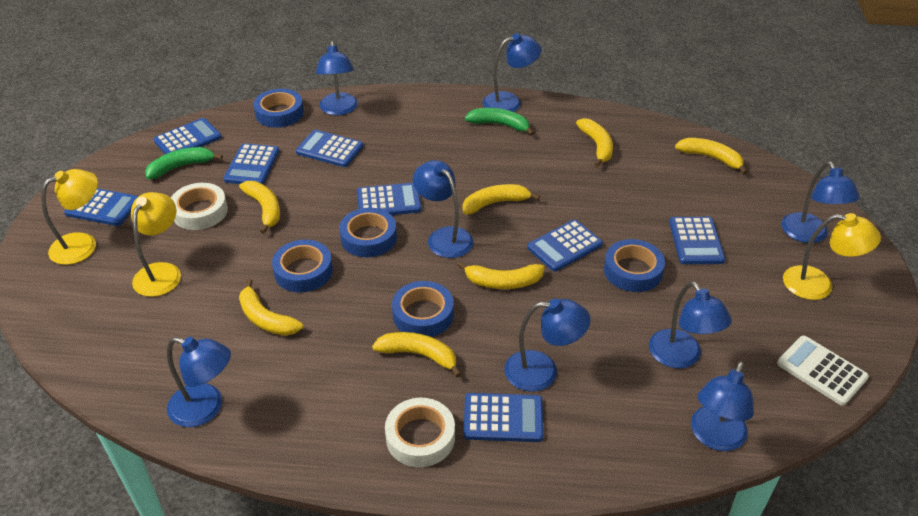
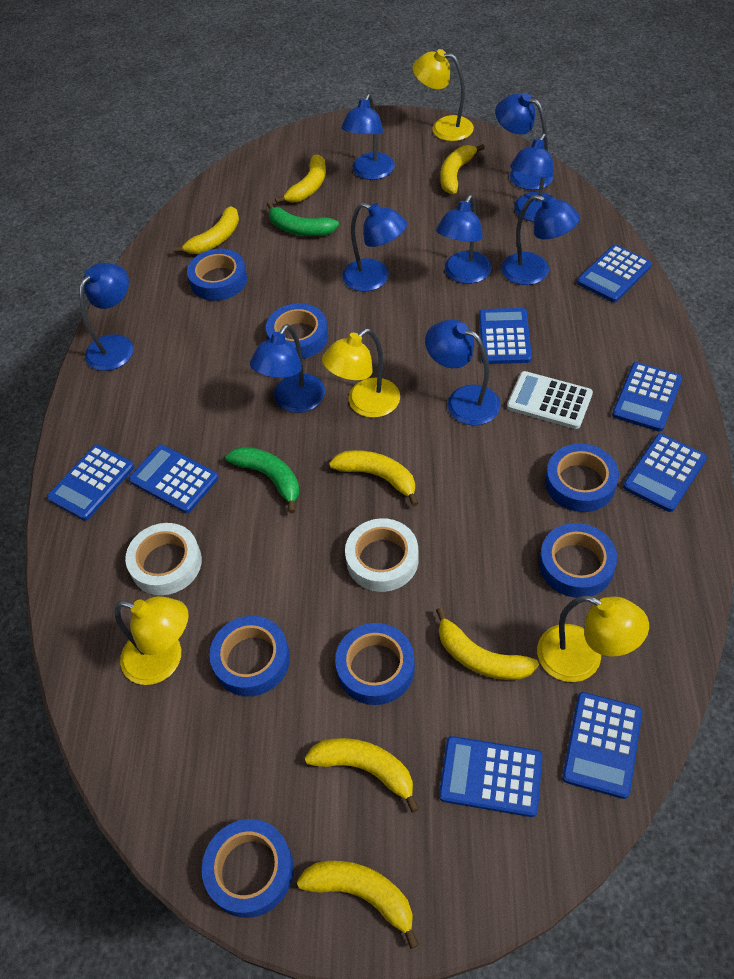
blue lamp: 8 -> 9
blue tape: 5 -> 7
yellow lamp: 3 -> 4

